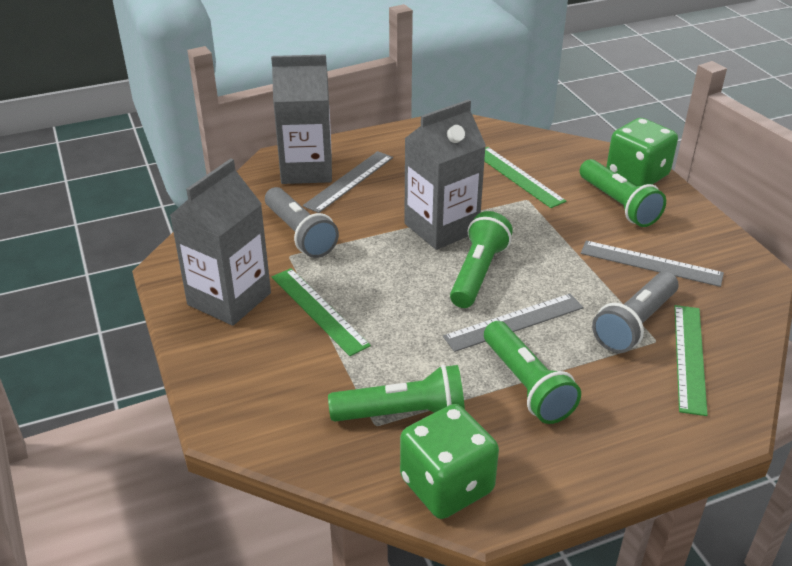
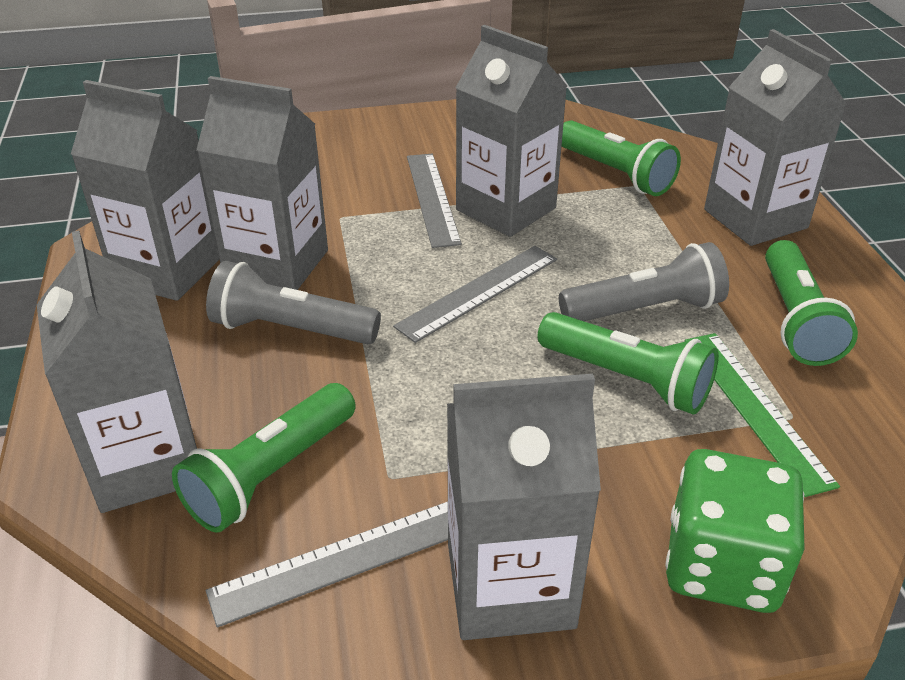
green dice: 2 -> 1
green ruler: 3 -> 1
grey carton: 3 -> 6

